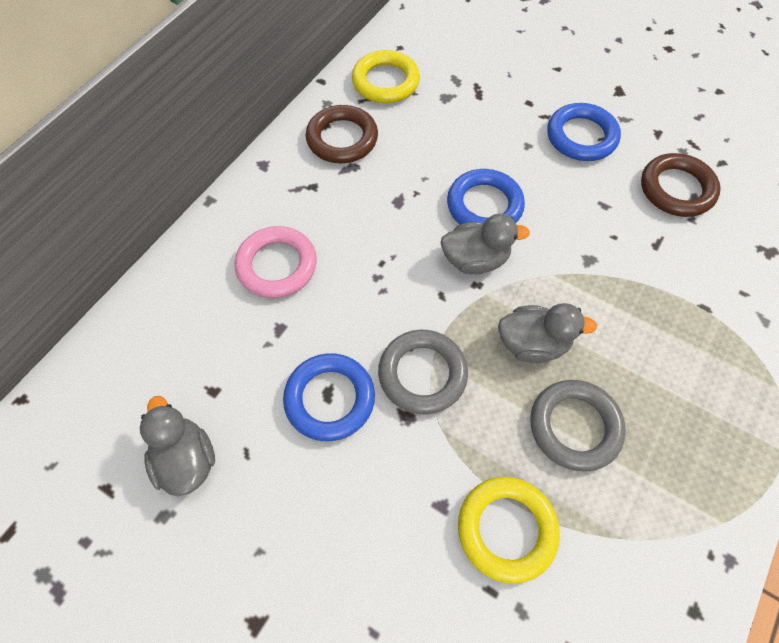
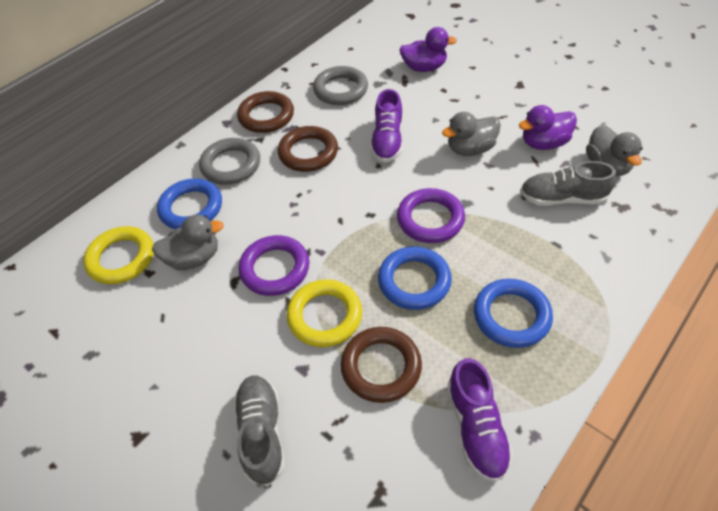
brown ring: 2 -> 3
grey shoe: 0 -> 2
pink ring: 1 -> 0
purple duck: 0 -> 2
purple ring: 0 -> 2
purple shoe: 0 -> 2

